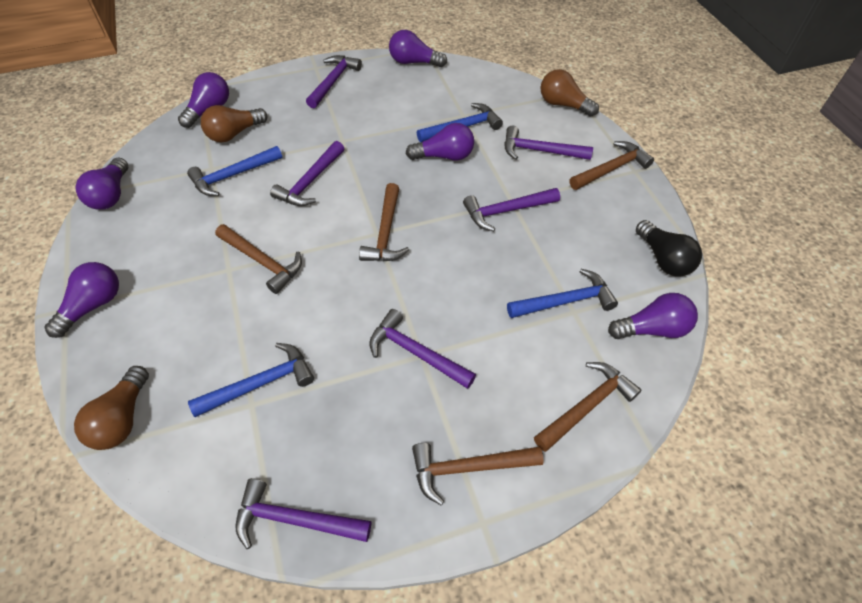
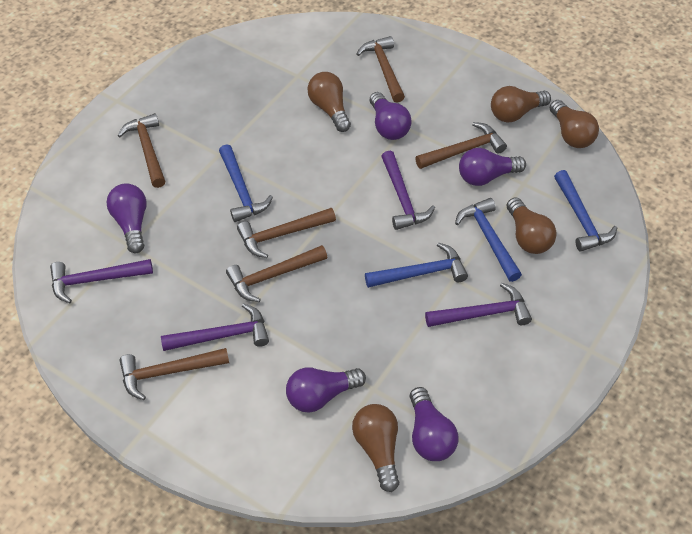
black light bulb: 1 -> 0
brown hammer: 5 -> 6
brown light bulb: 3 -> 5
purple hammer: 6 -> 4
purple light bulb: 6 -> 5

